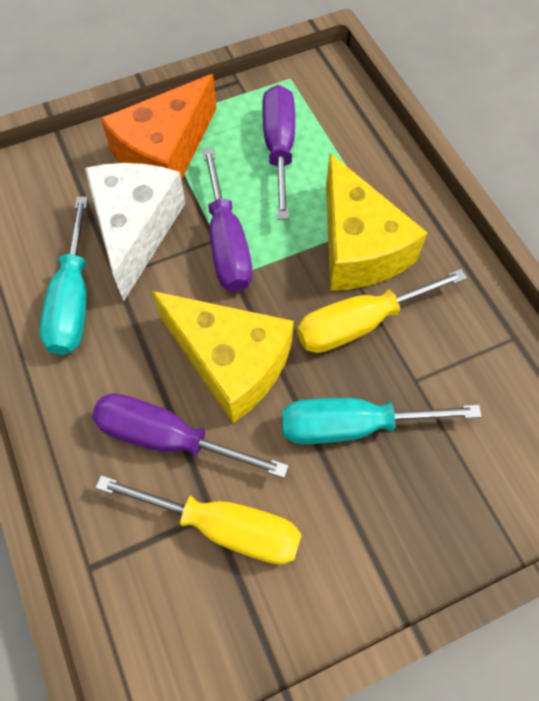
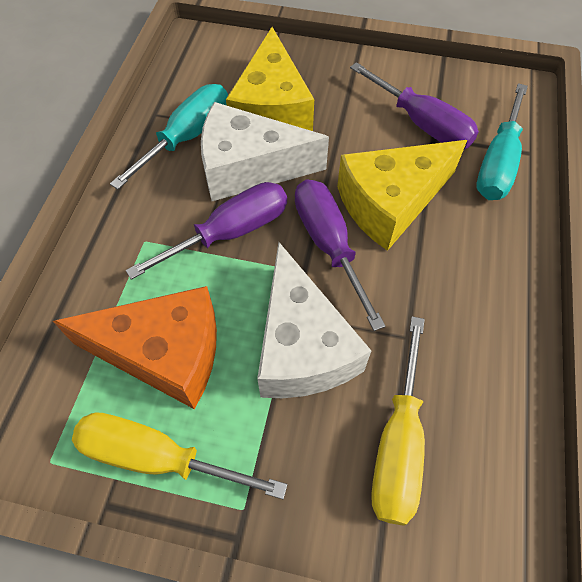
white cheese: 1 -> 2

